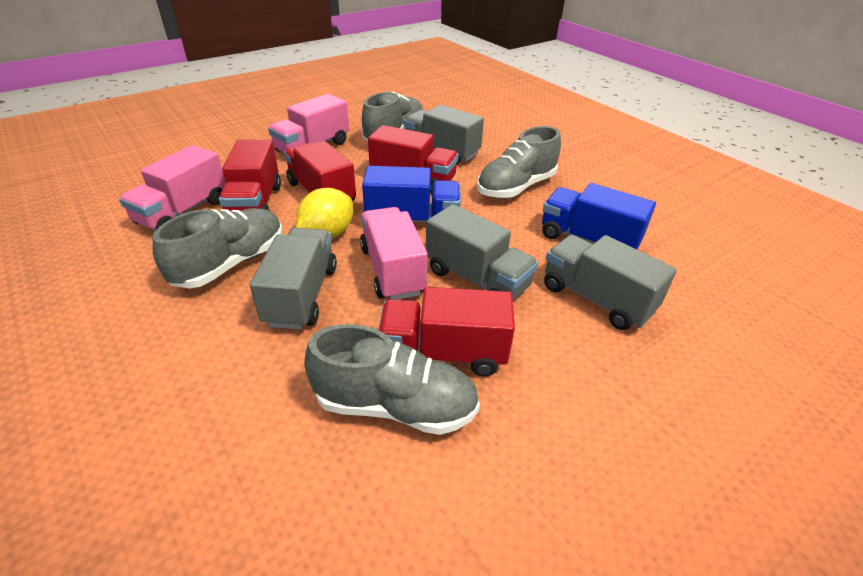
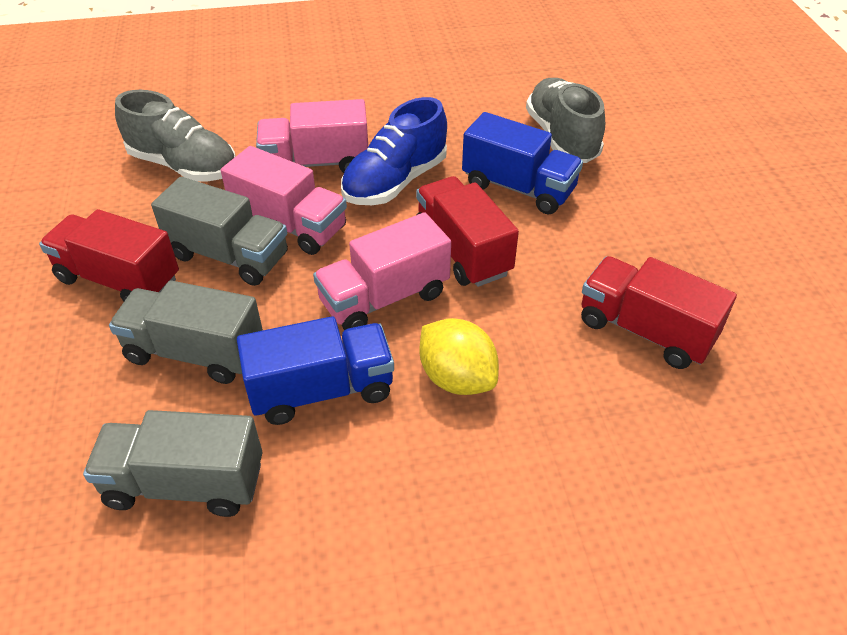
blue shoe: 0 -> 1
grey shoe: 4 -> 2
grey truck: 4 -> 3
red truck: 4 -> 3

